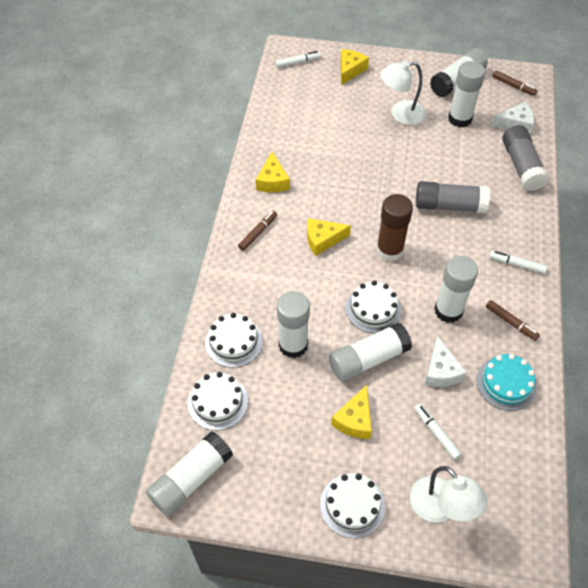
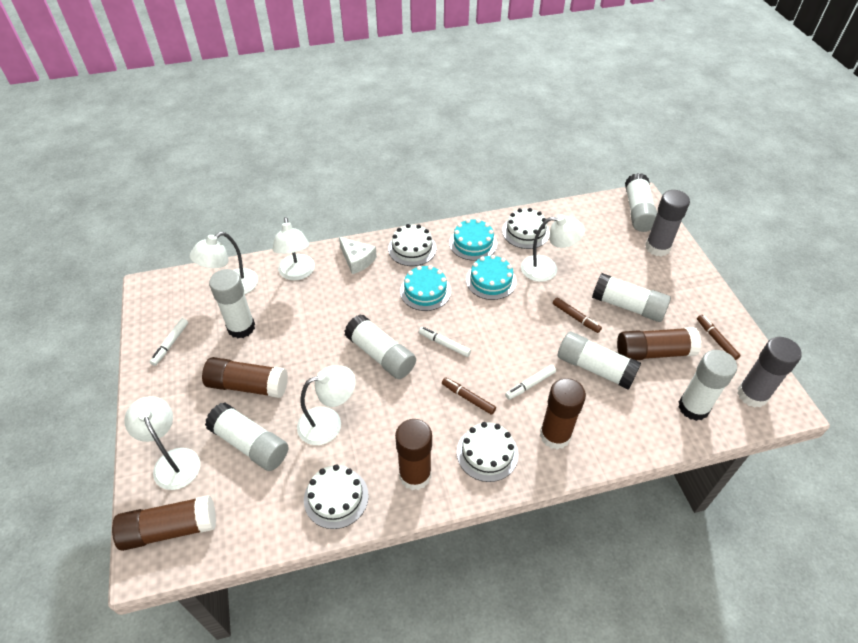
brown glue stick: 1 -> 5
turquoise cake: 1 -> 3
white cheese: 2 -> 1
white glue stick: 6 -> 7
white lamp: 2 -> 5
yellow cheese: 4 -> 0

